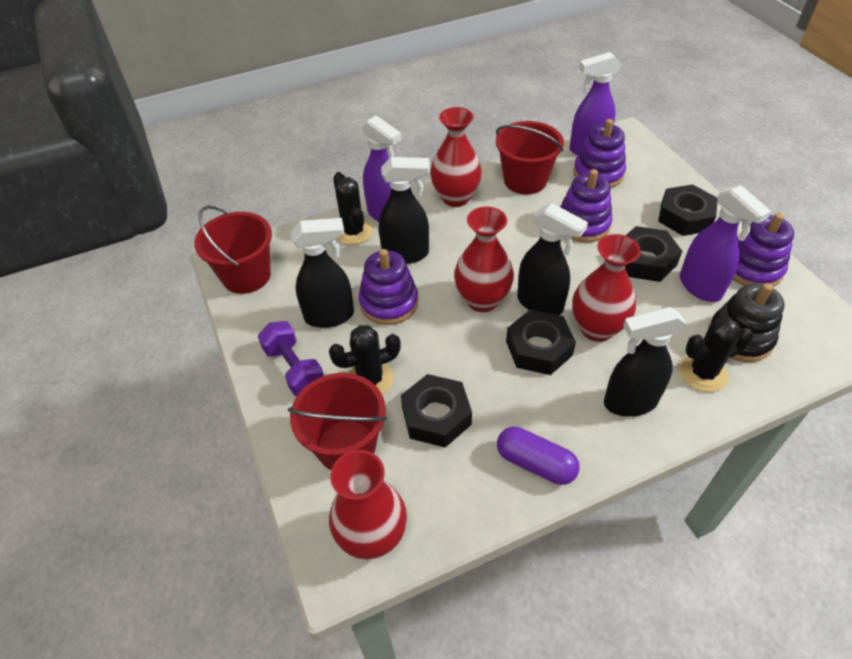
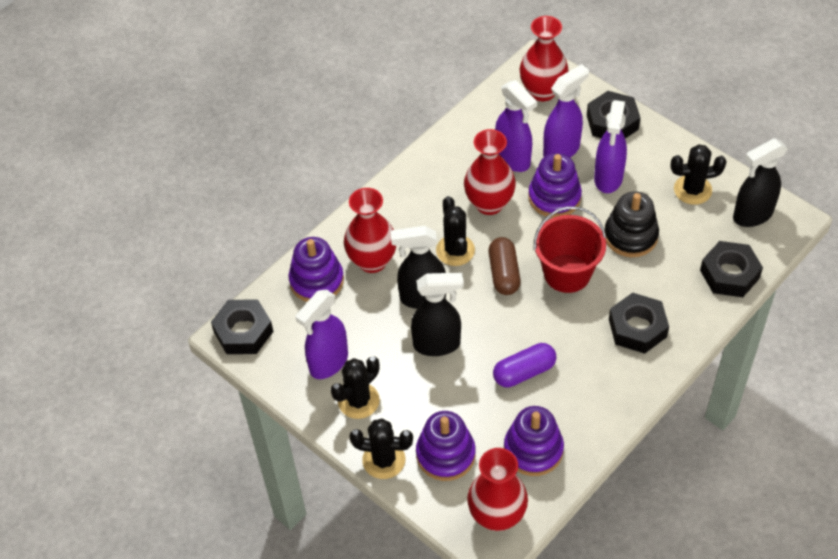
black cactus: 3 -> 4
black spray bottle: 4 -> 3
brown capsule: 0 -> 1
purple dumbbell: 1 -> 0
purple spray bottle: 3 -> 4
red bucket: 3 -> 1

